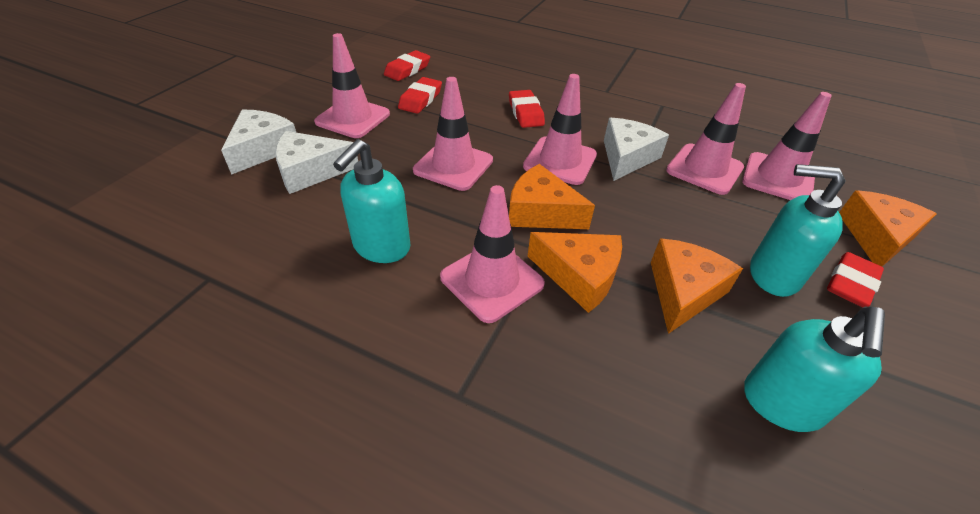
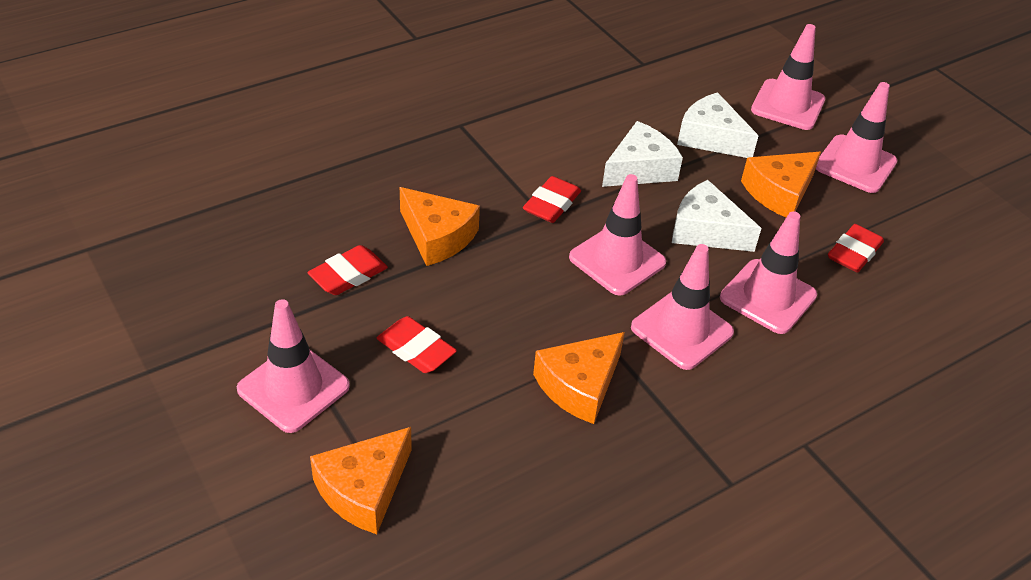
turquoise soap dispenser: 3 -> 0

